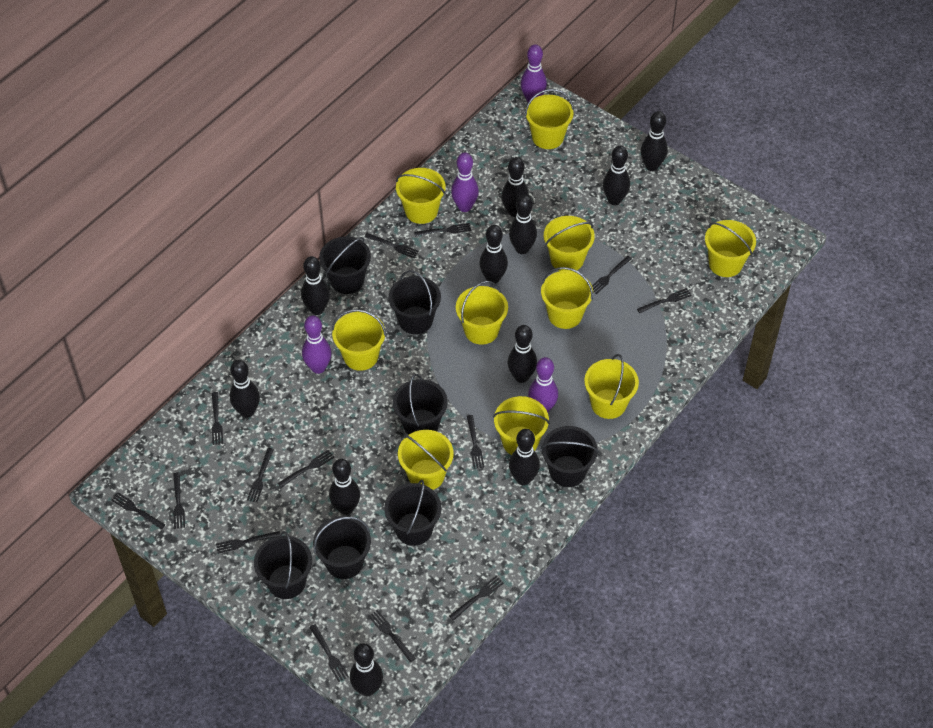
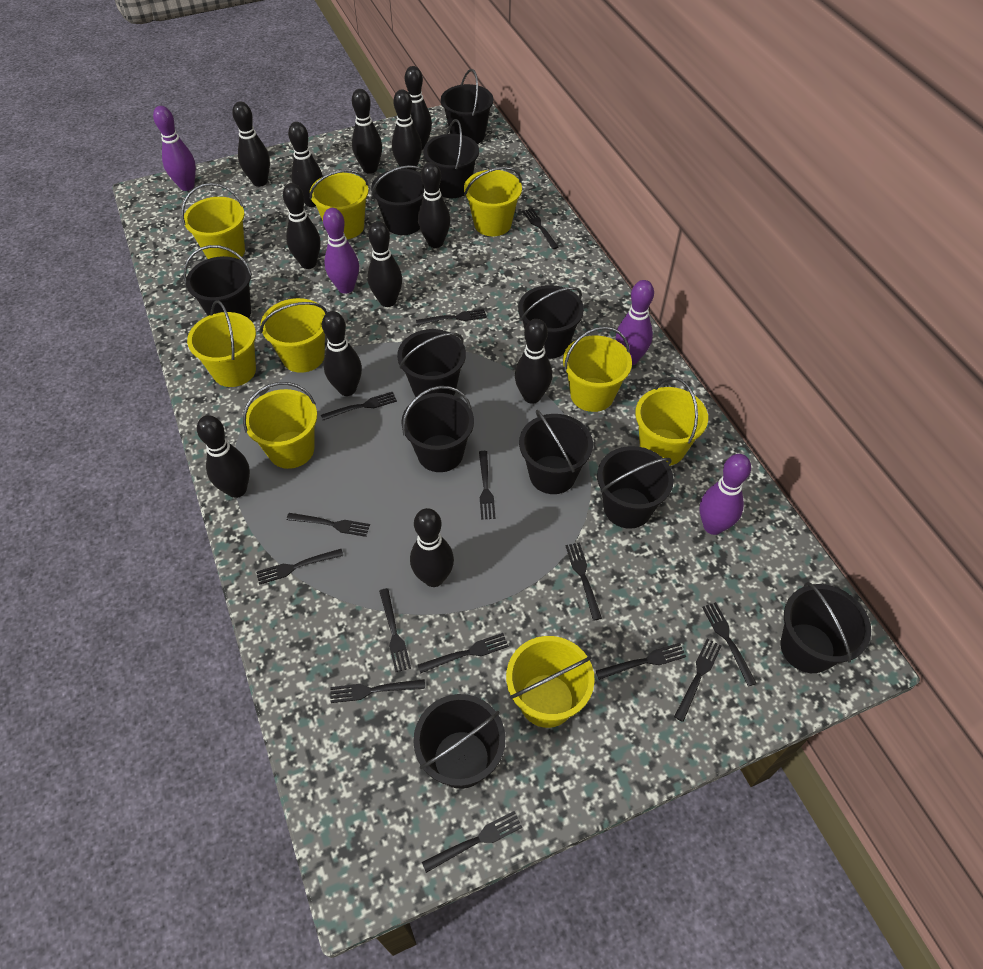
black bowling pin: 11 -> 12
black bucket: 7 -> 11
yellow bucket: 10 -> 9

